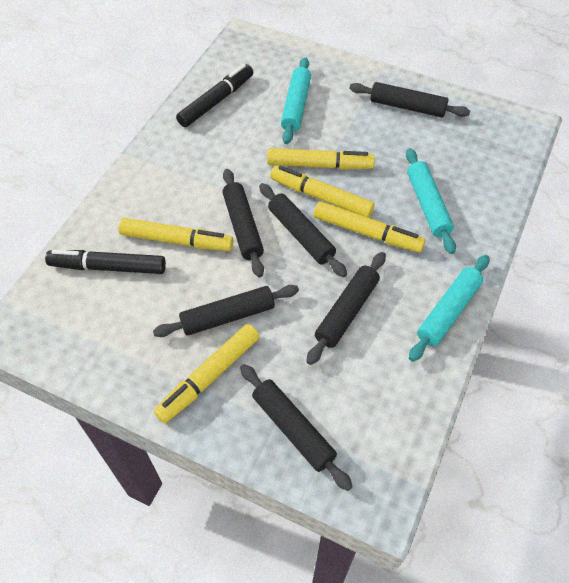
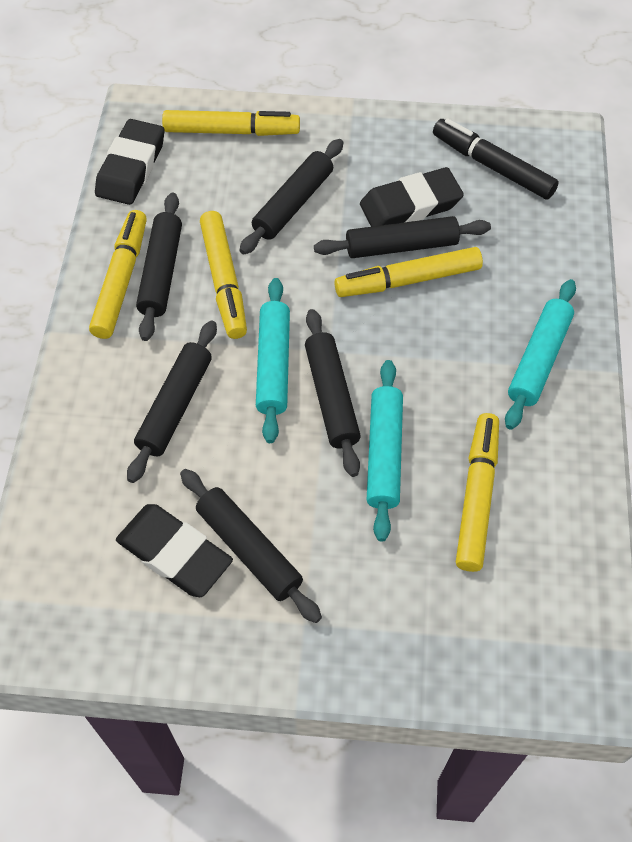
black eraser: 0 -> 3
black marker: 2 -> 1

